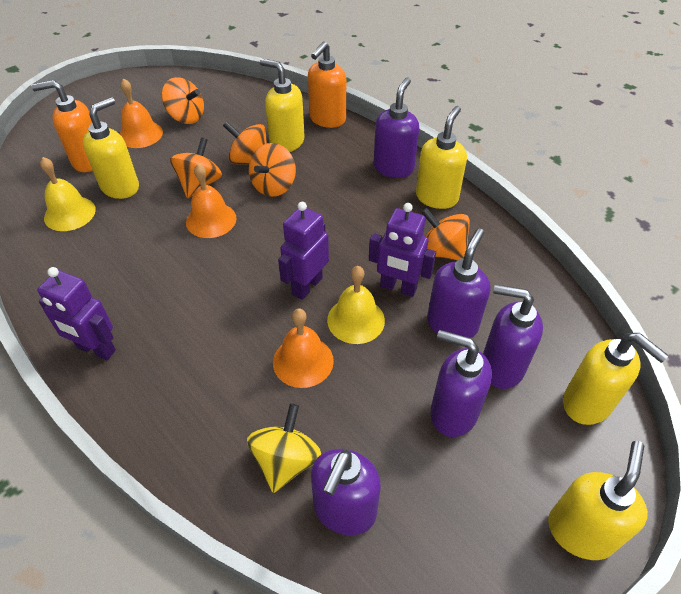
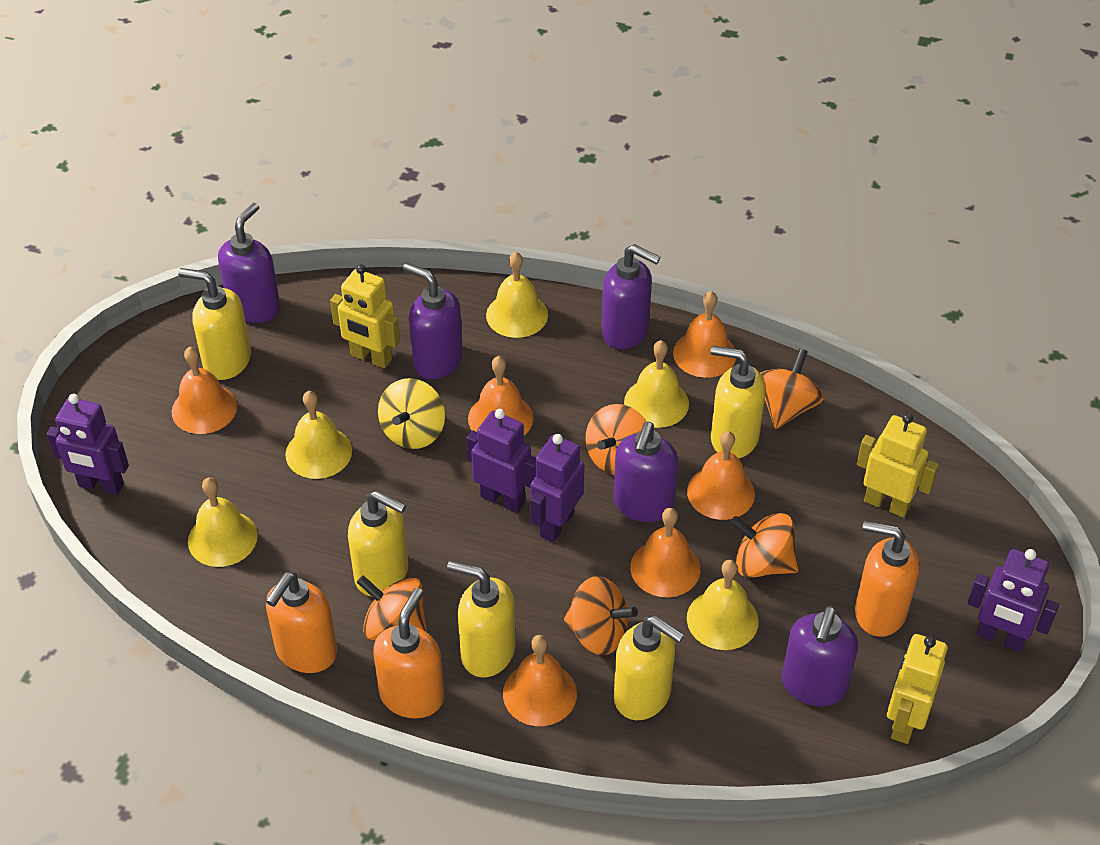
orange bell: 3 -> 6
orange soap dispenser: 2 -> 3
purple robot: 3 -> 4
yellow bell: 2 -> 5
yellow robot: 0 -> 3

